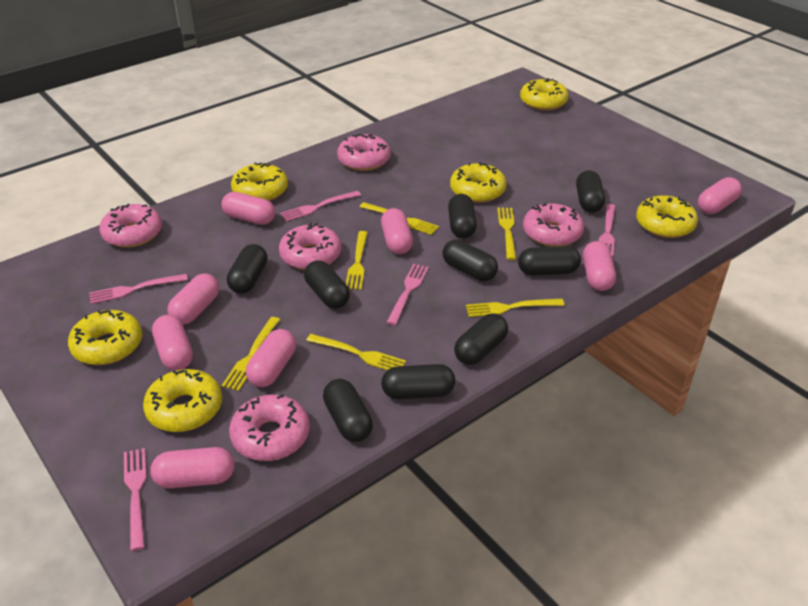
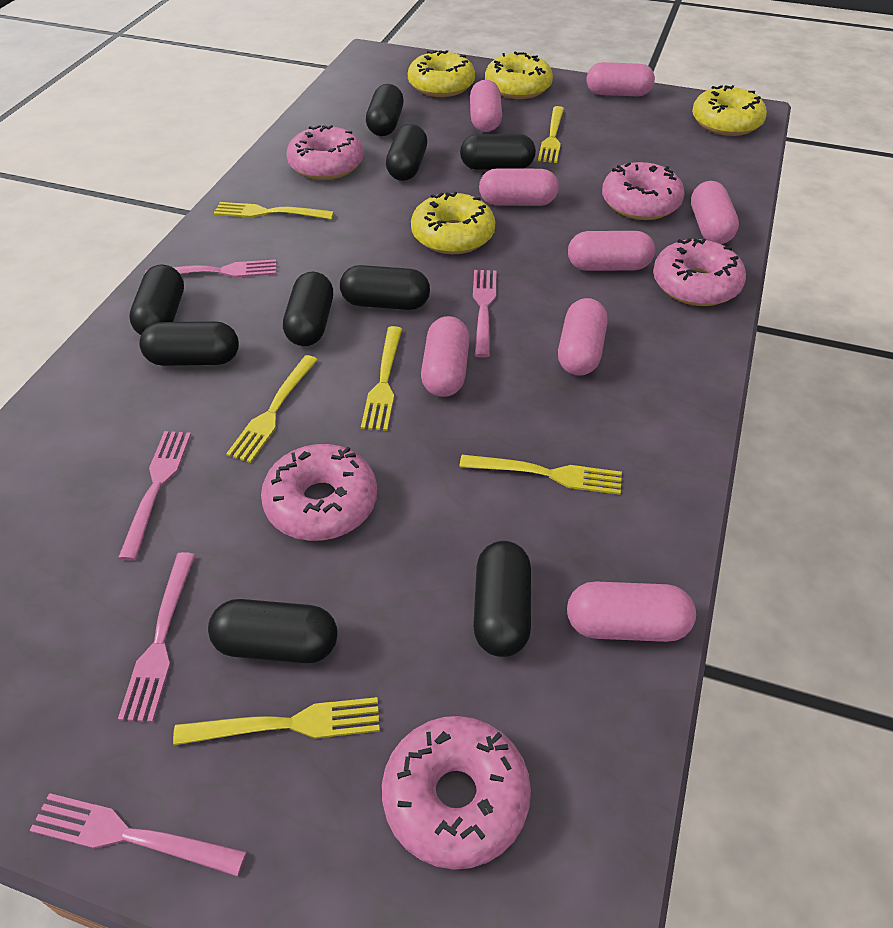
yellow donut: 6 -> 4

